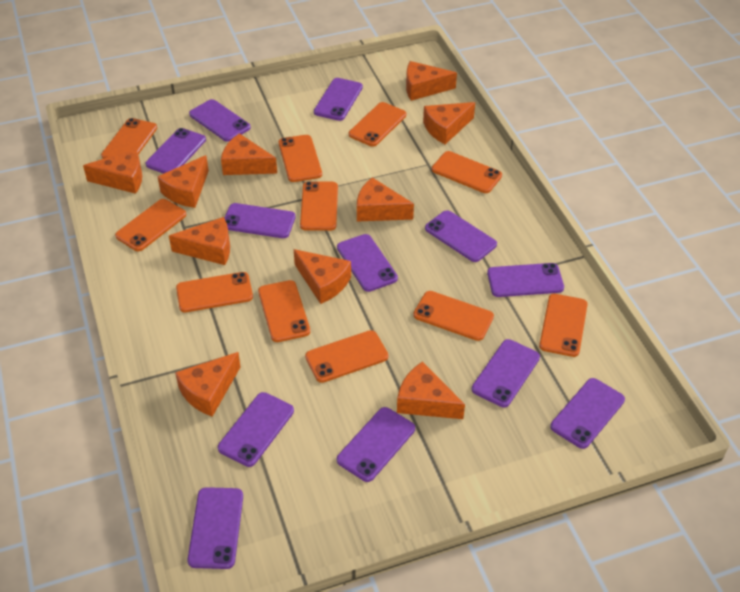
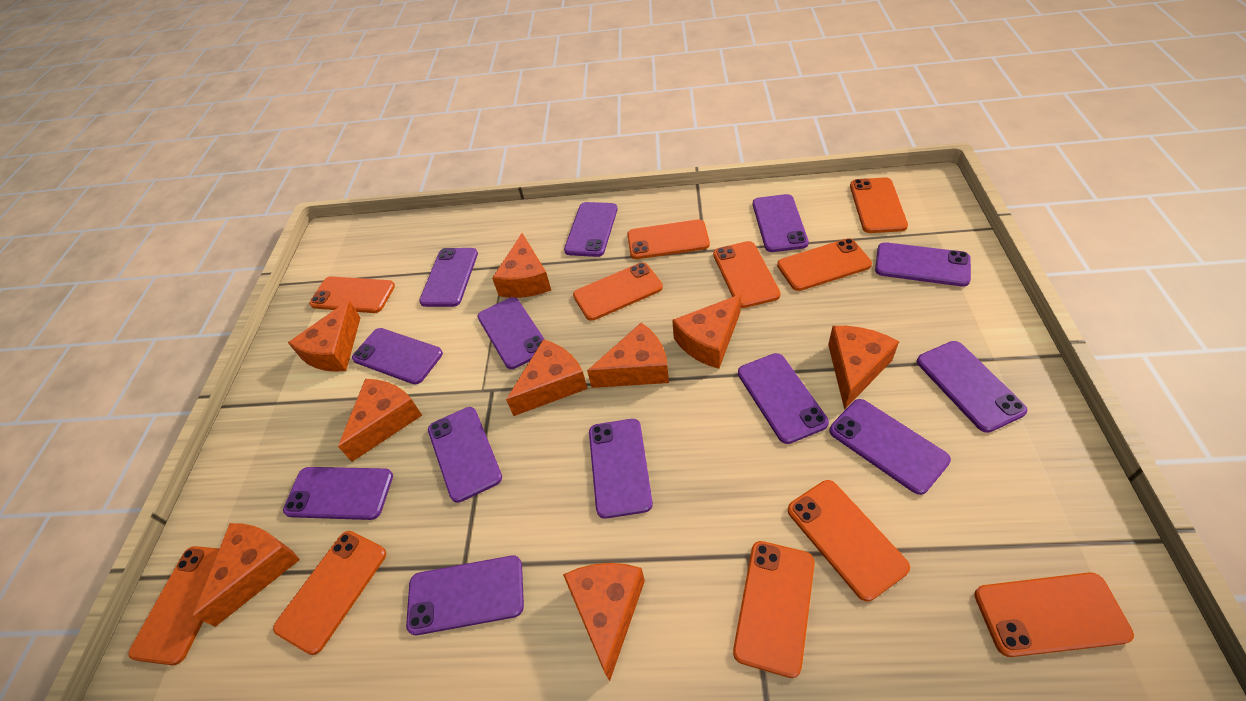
orange cheese: 10 -> 9
purple phone: 12 -> 13

